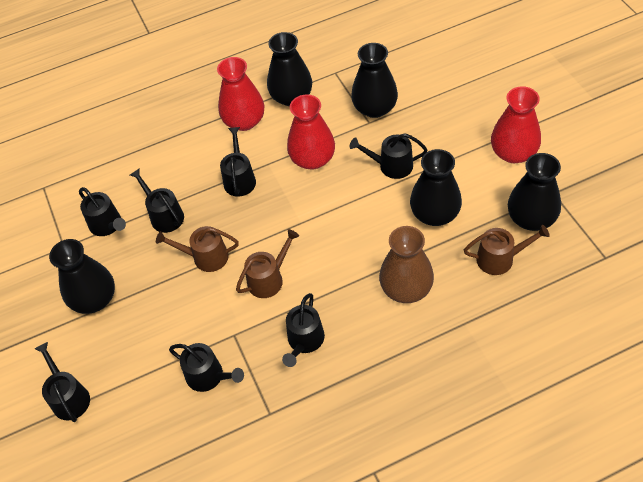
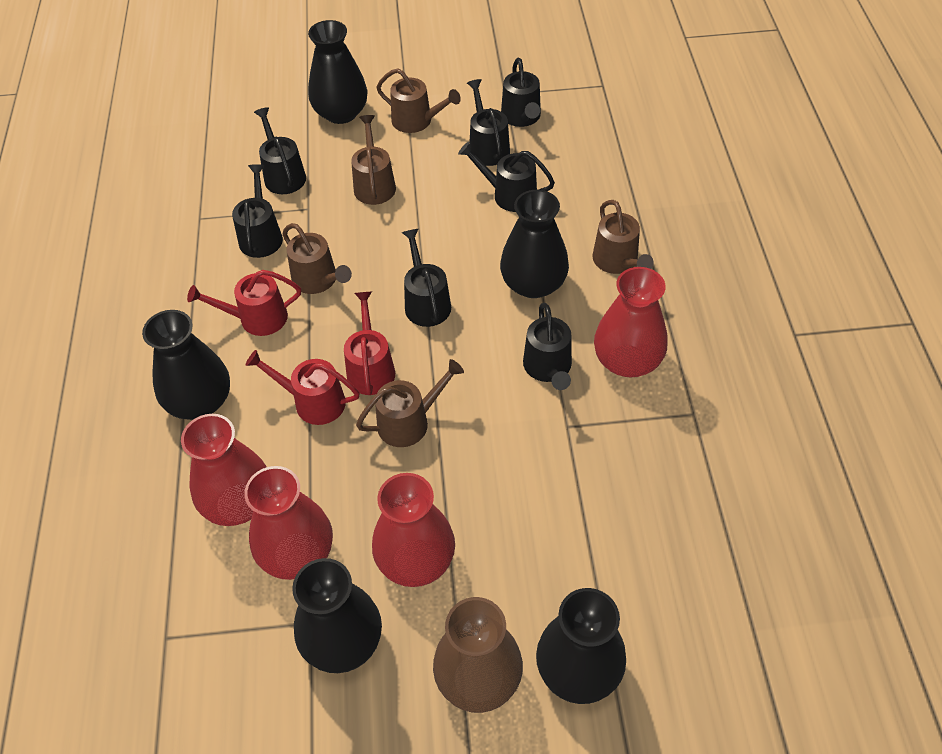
brown watering can: 3 -> 5
red vase: 3 -> 4
red watering can: 0 -> 3

